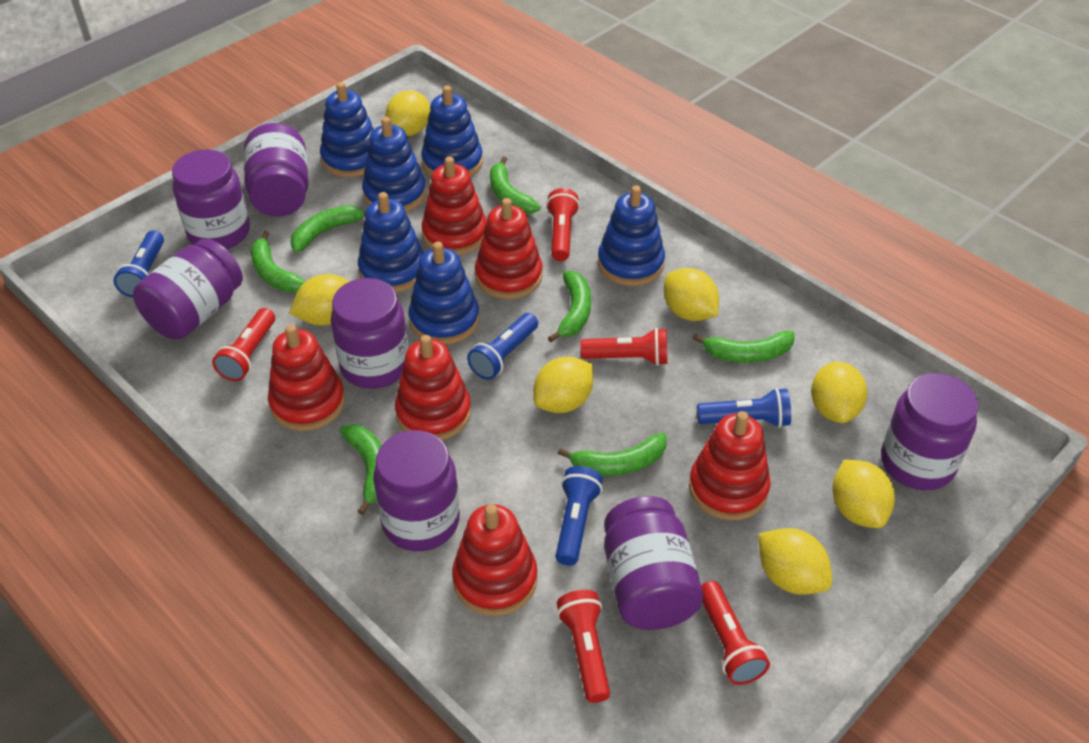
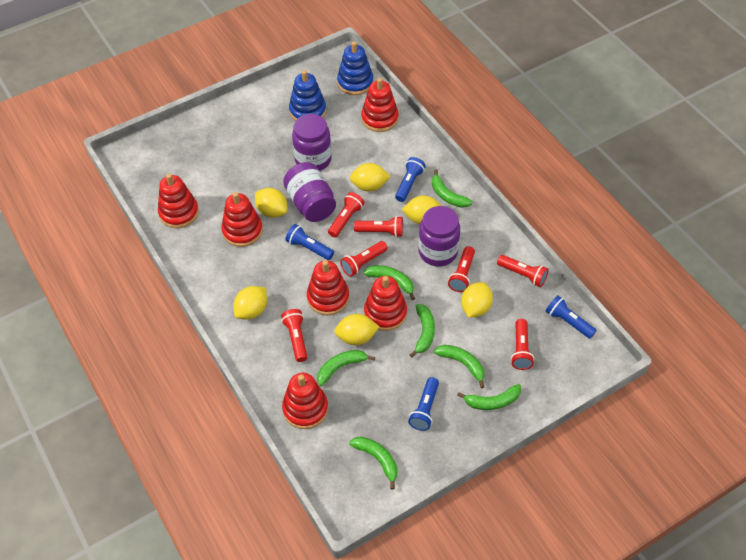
blue stacking toy: 6 -> 2
purple jar: 7 -> 3
red flashlight: 5 -> 7
yellow lemon: 7 -> 6

